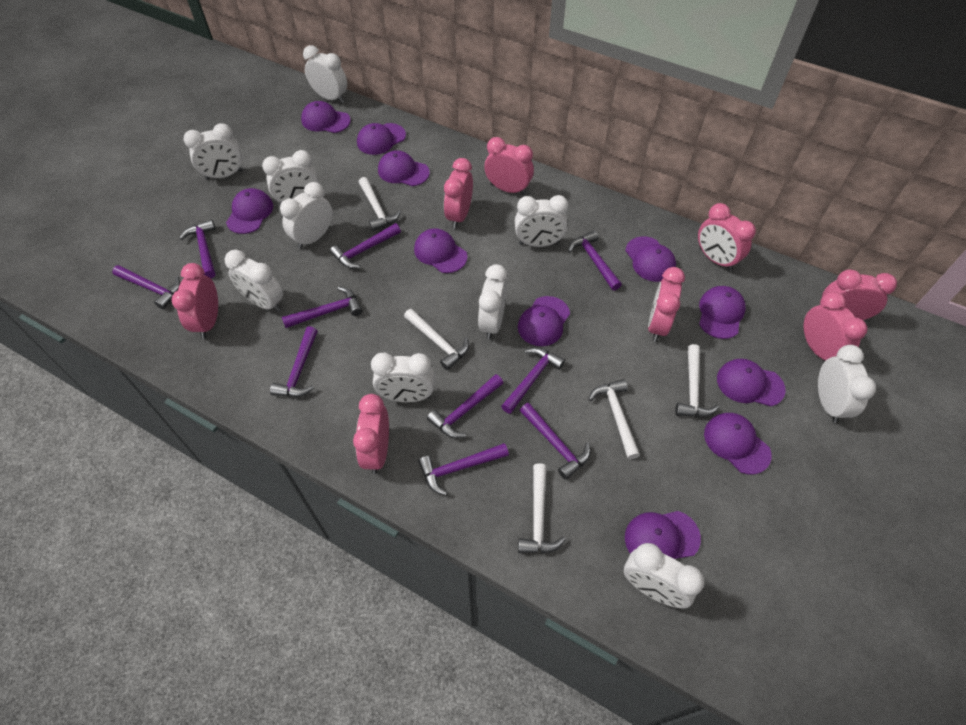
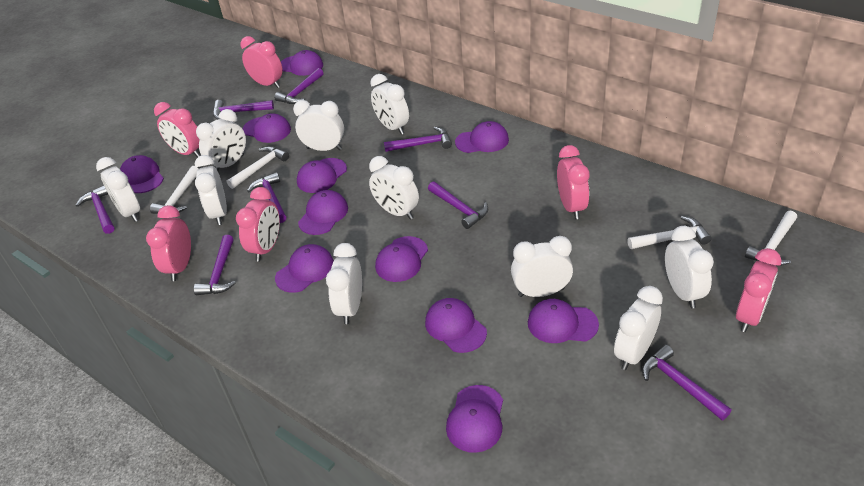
pink clock: 8 -> 6
purple hammer: 10 -> 8
white hammer: 5 -> 4

